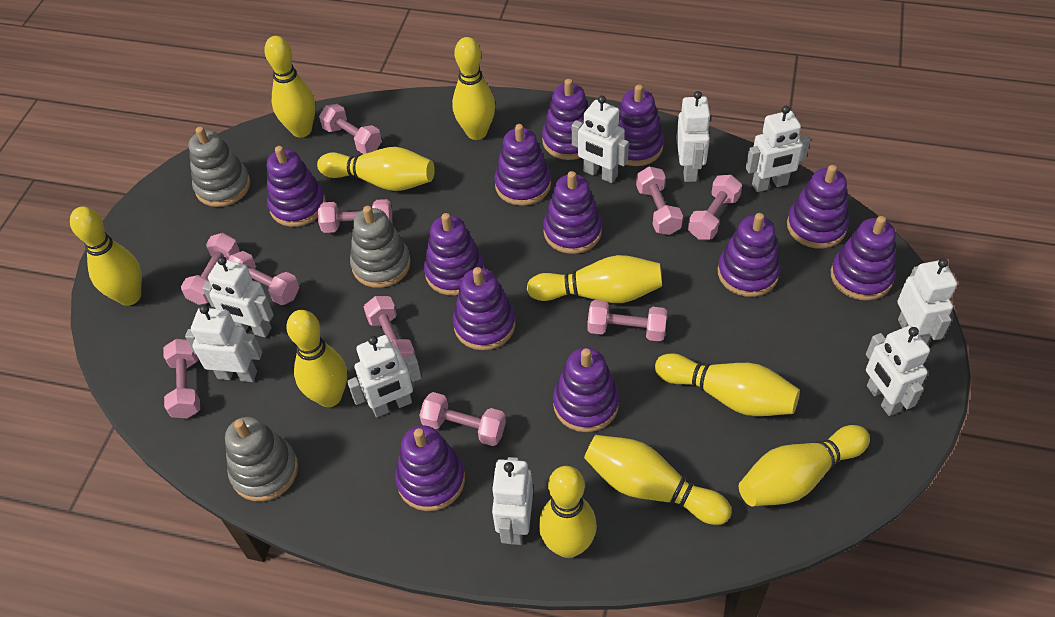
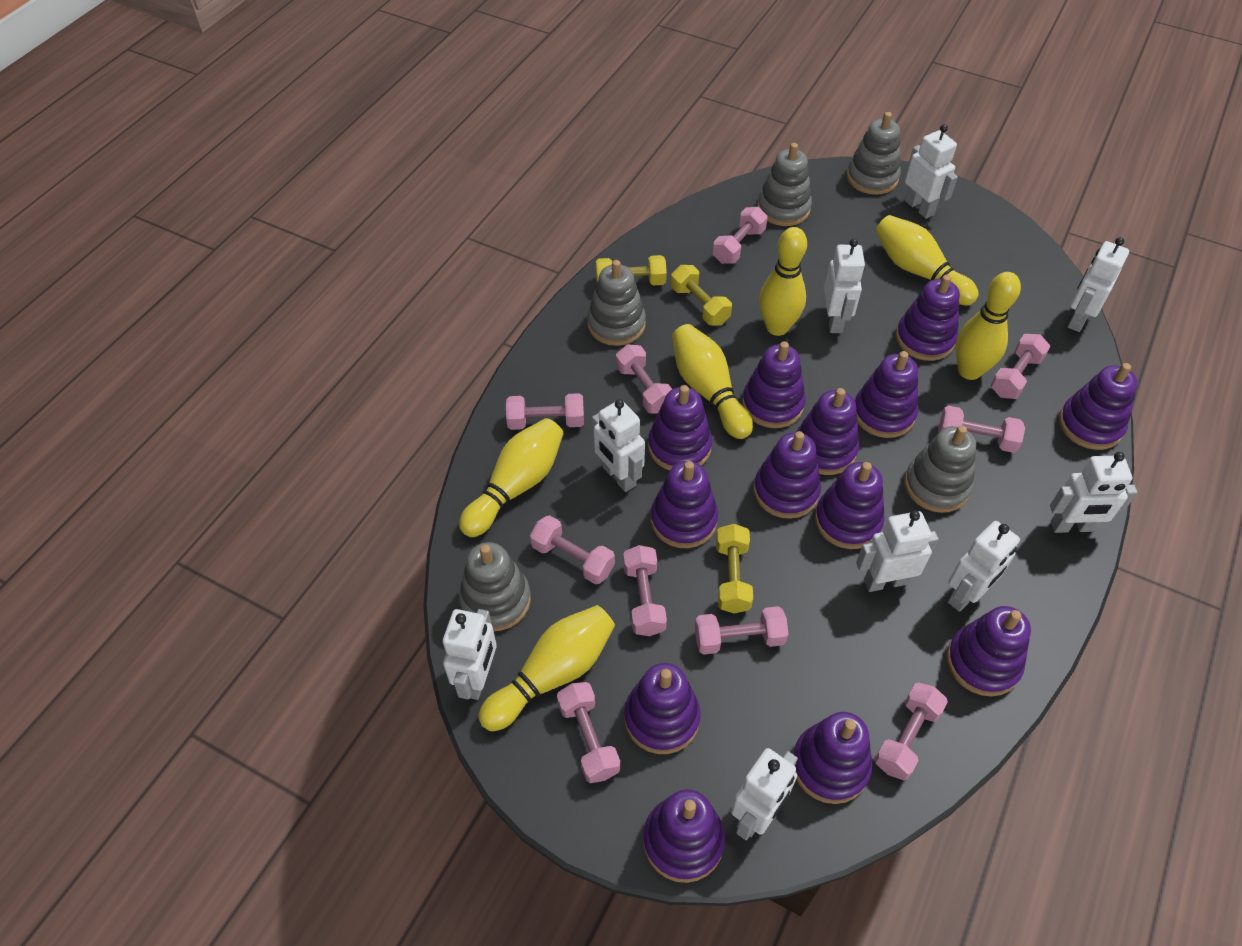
grey stacking toy: 3 -> 5
purple stacking toy: 12 -> 13
yellow bowling pin: 10 -> 6
yellow dumbbell: 0 -> 3

